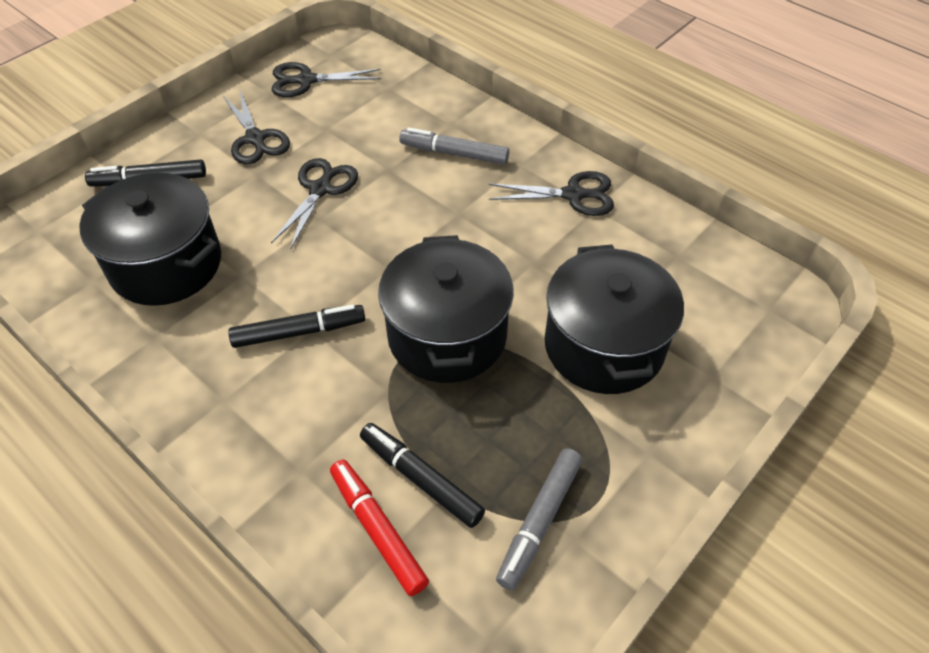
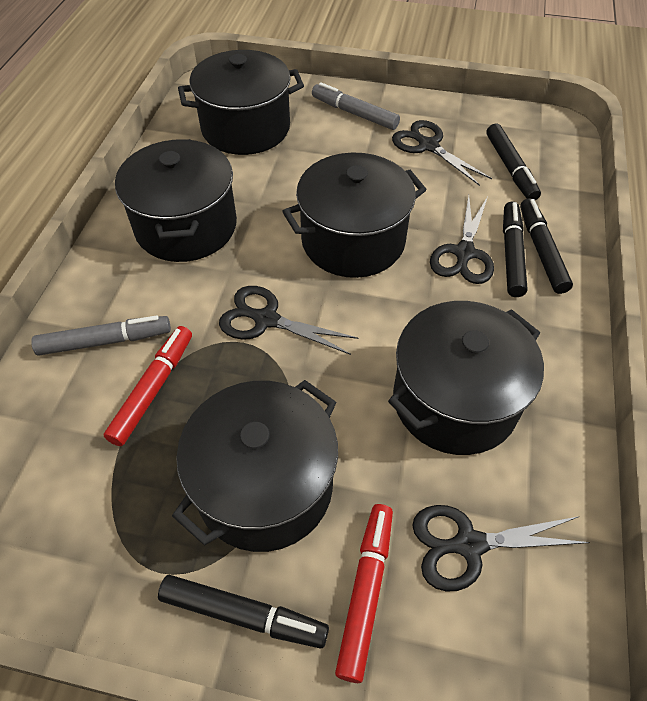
black marker: 3 -> 4
black pot: 3 -> 5
red marker: 1 -> 2

